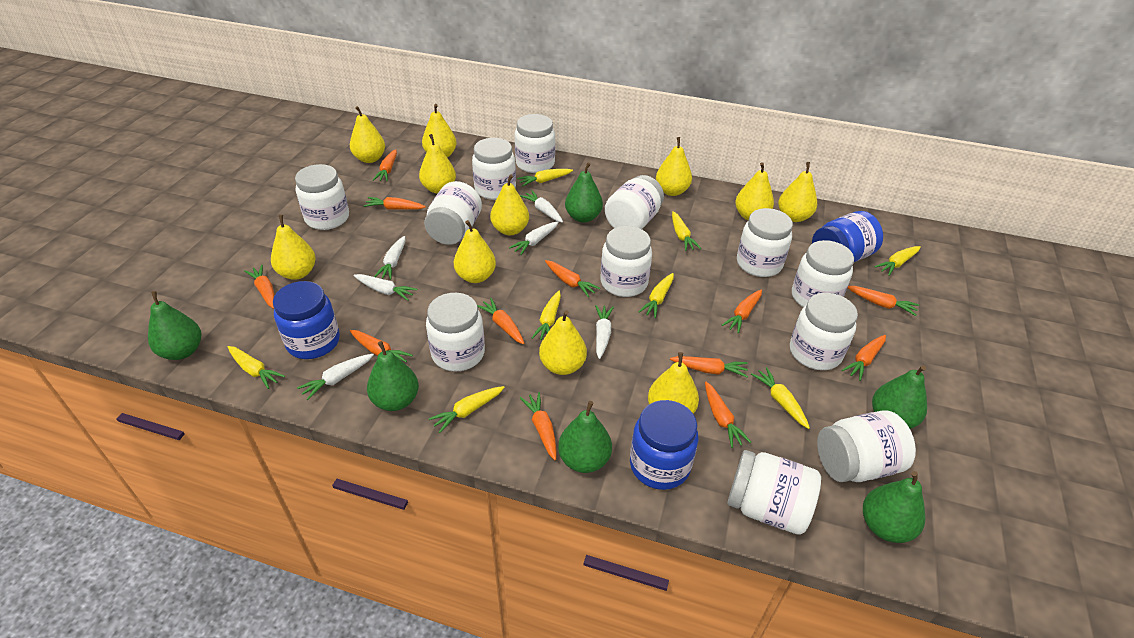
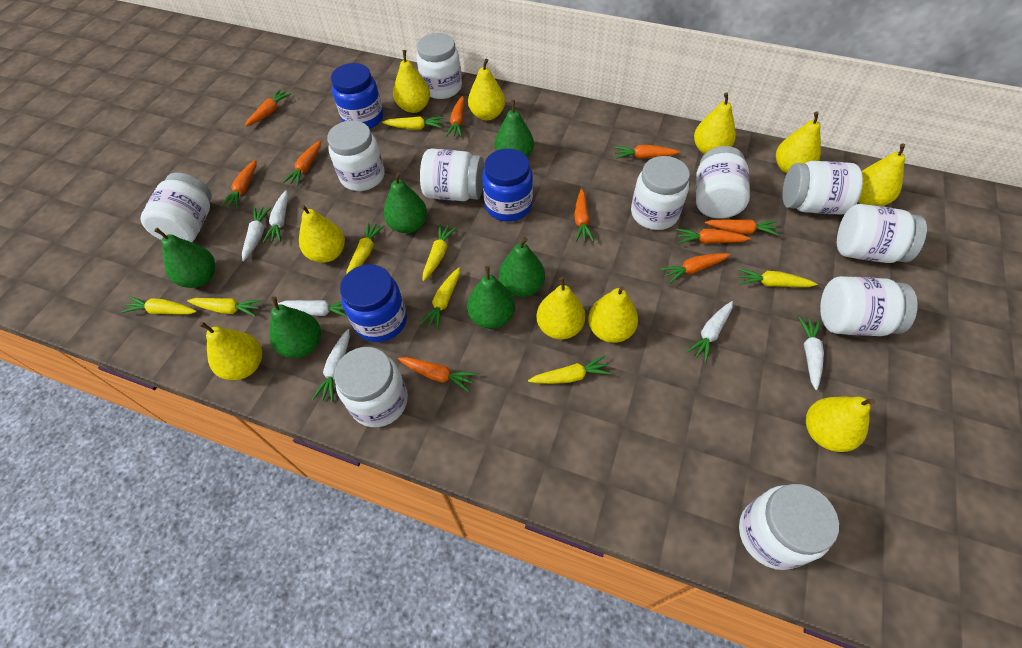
orange carrot: 12 -> 10
white jar: 12 -> 11
yellow pear: 11 -> 10

